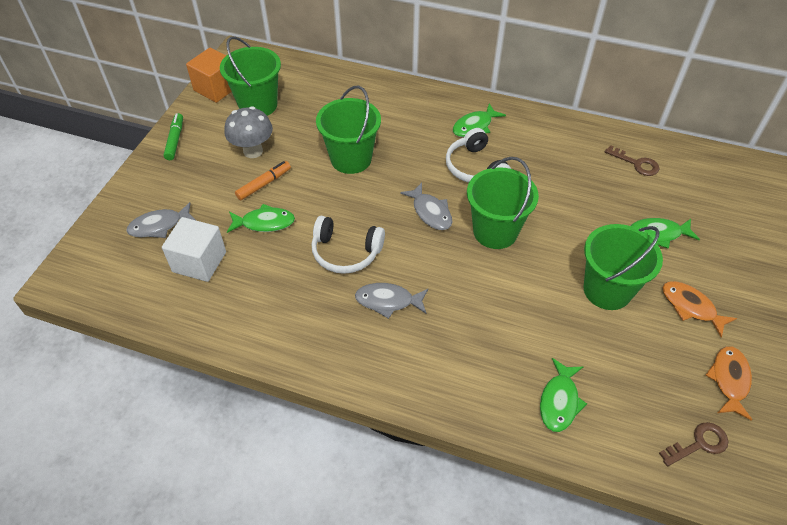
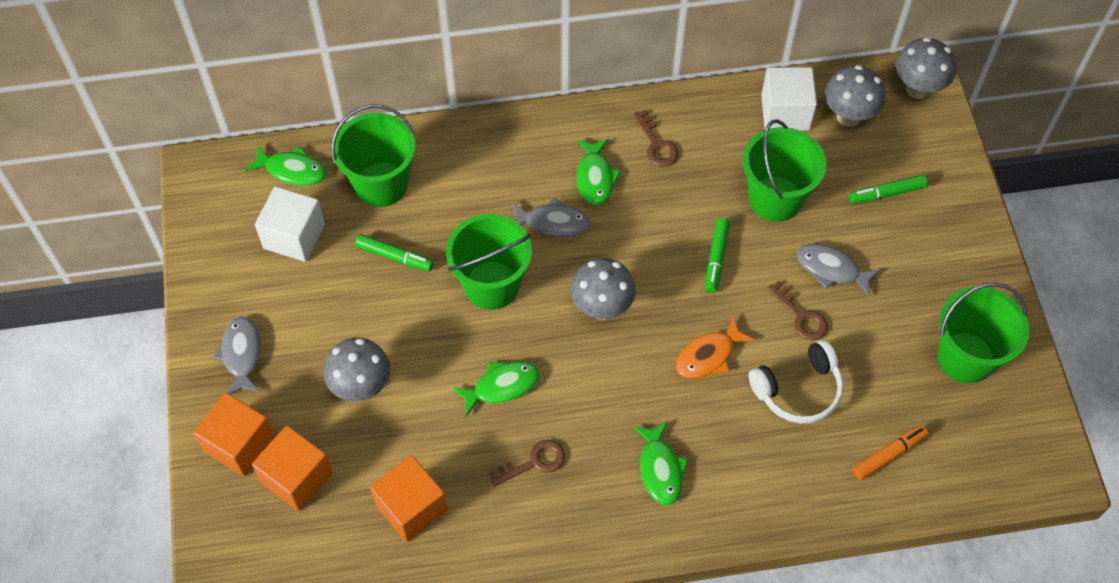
brown key: 2 -> 3
green marker: 1 -> 3
grey mushroom: 1 -> 4
orange cube: 1 -> 3
orange fish: 2 -> 1
white cube: 1 -> 2
white headphones: 2 -> 1

